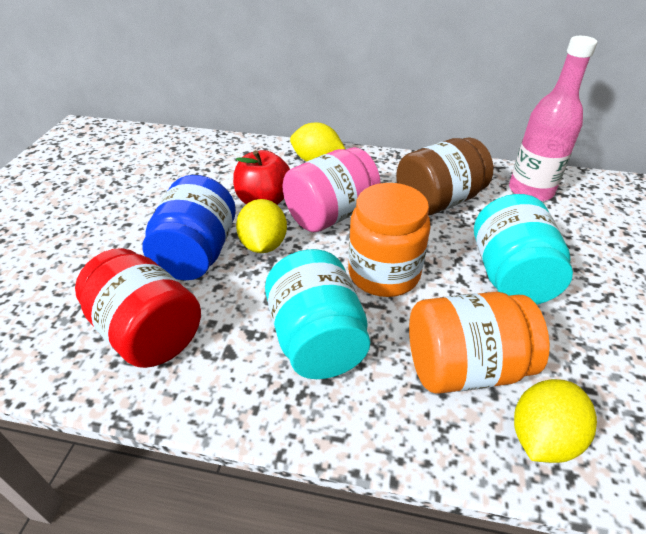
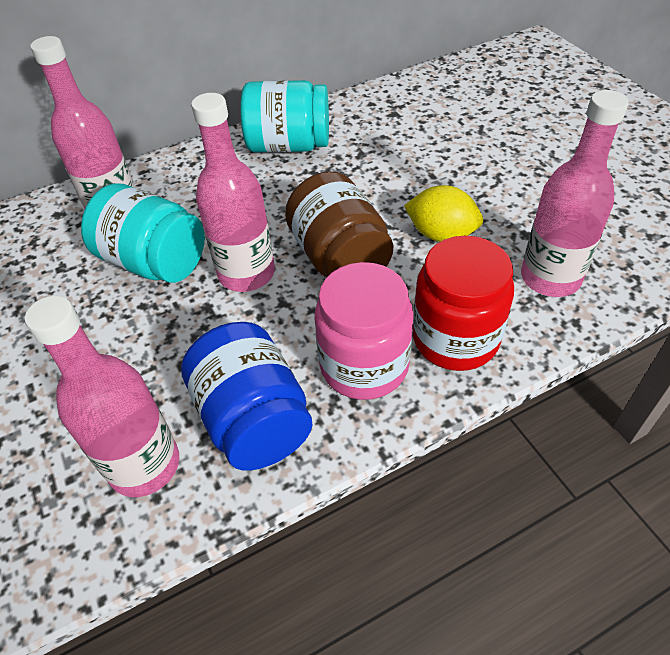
orange jar: 2 -> 0
pink bottle: 1 -> 4
red apple: 1 -> 0
yellow lemon: 3 -> 1

